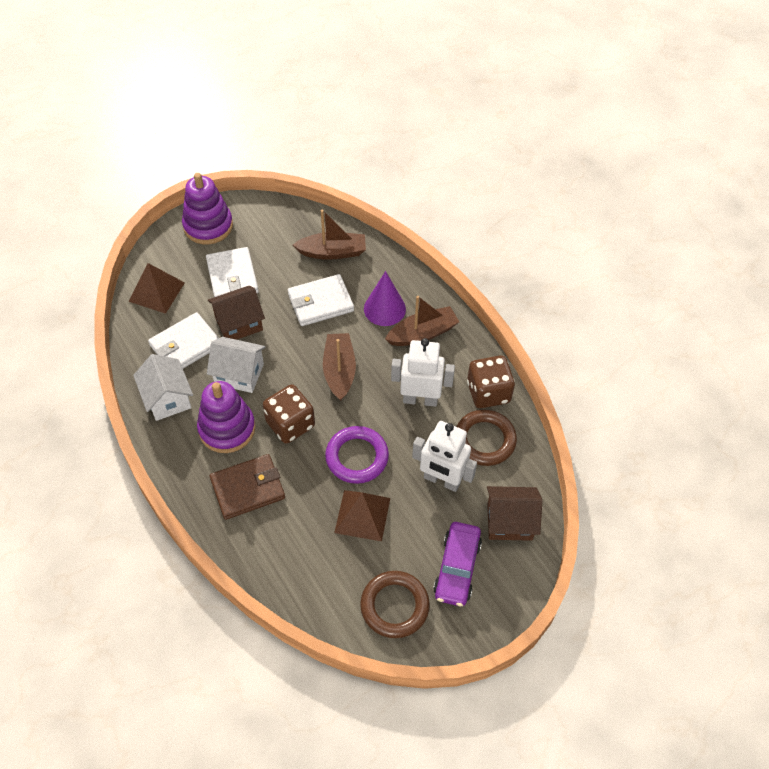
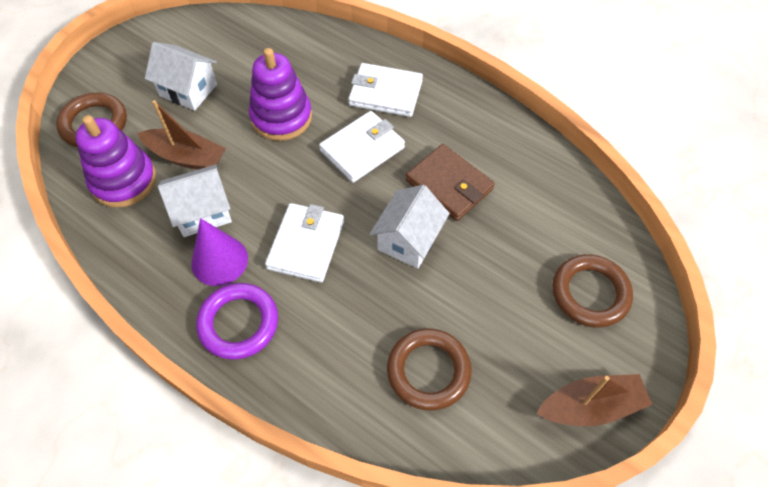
brown boat: 3 -> 2
brown dice: 2 -> 0
brown house: 2 -> 0
brown pyramid: 2 -> 0
brown ring: 2 -> 3
purple car: 1 -> 0
white house: 2 -> 3
white robot: 2 -> 0

